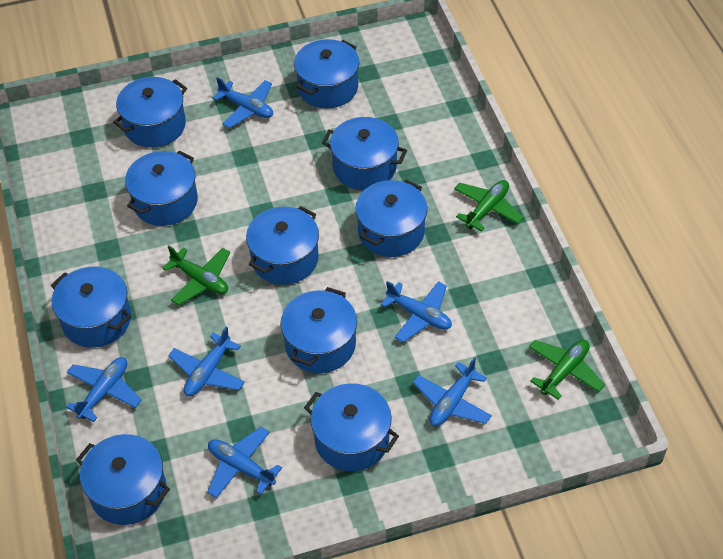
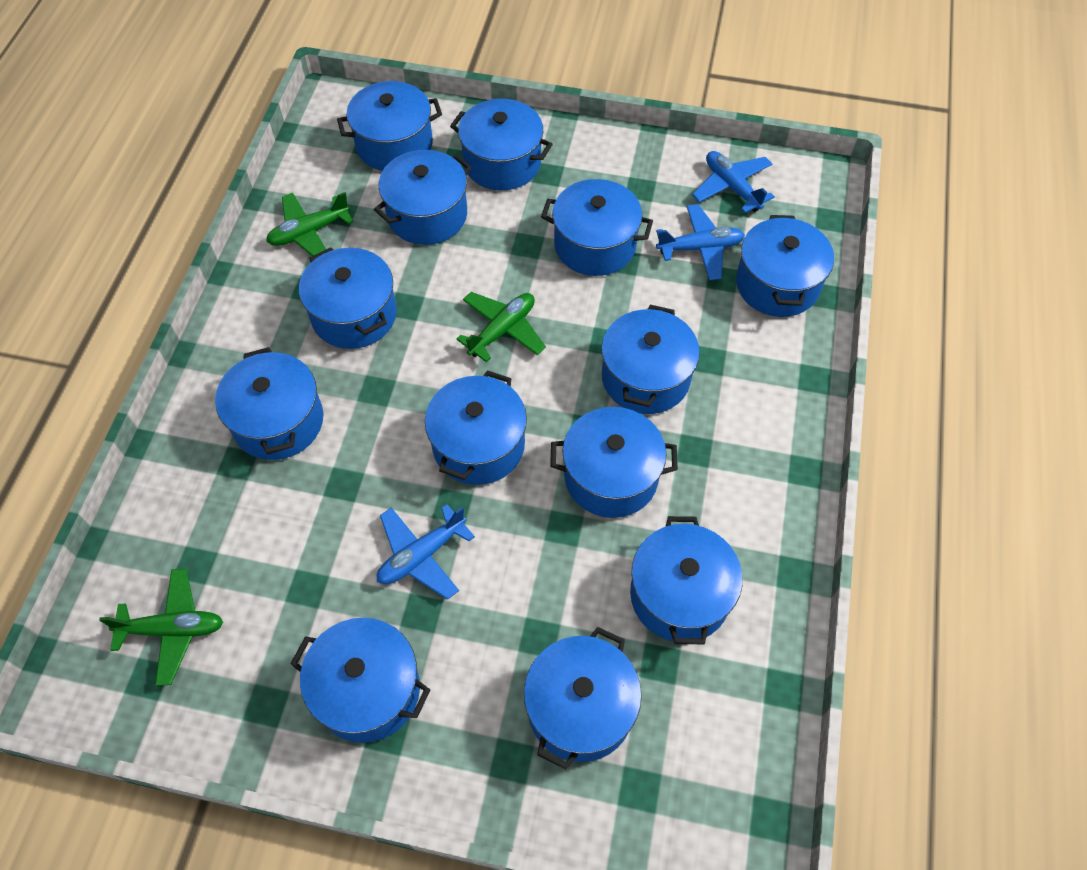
blue plane: 6 -> 3
blue pot: 10 -> 13

